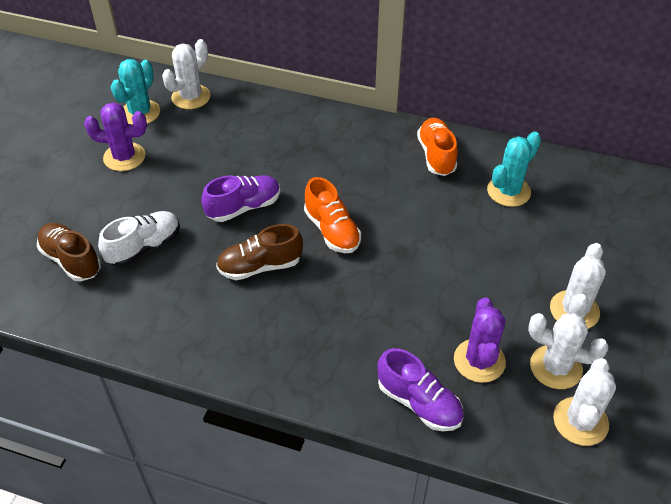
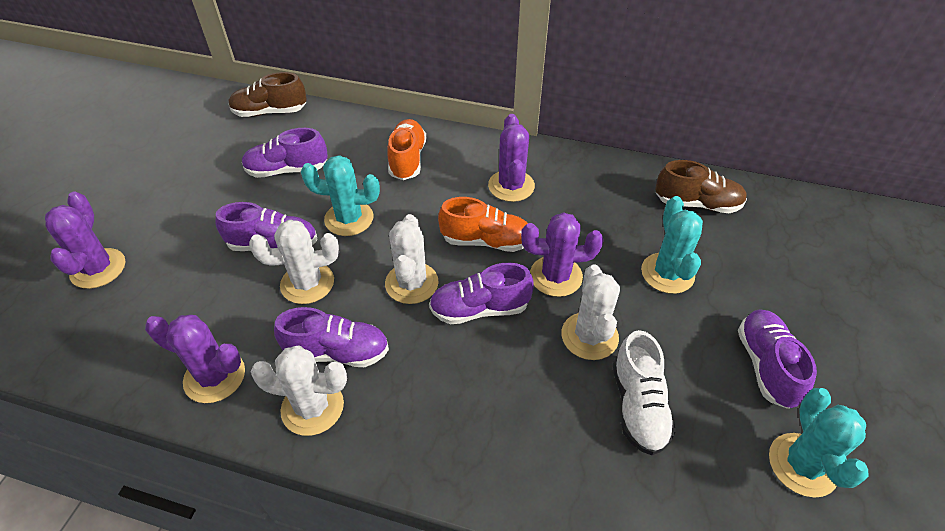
purple cactus: 2 -> 4
purple shoe: 2 -> 5
turquoise cactus: 2 -> 3

